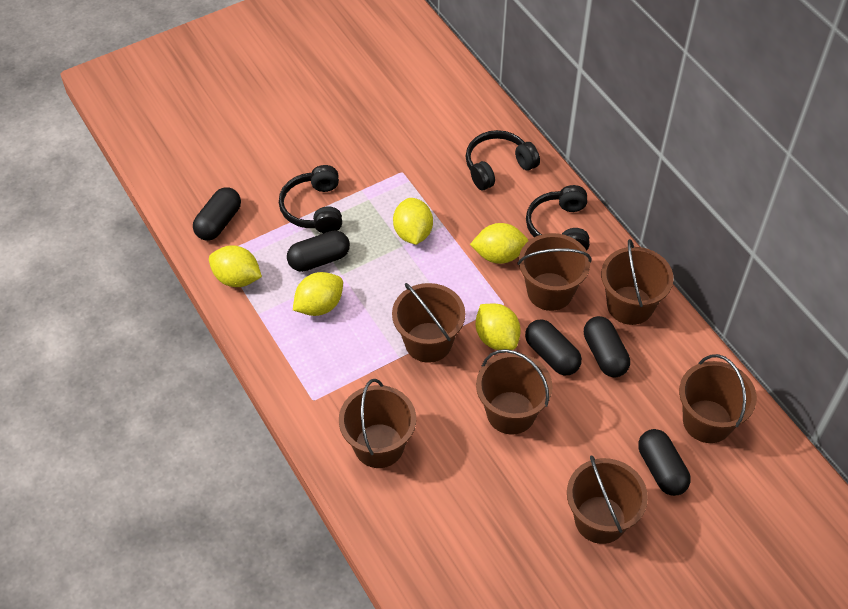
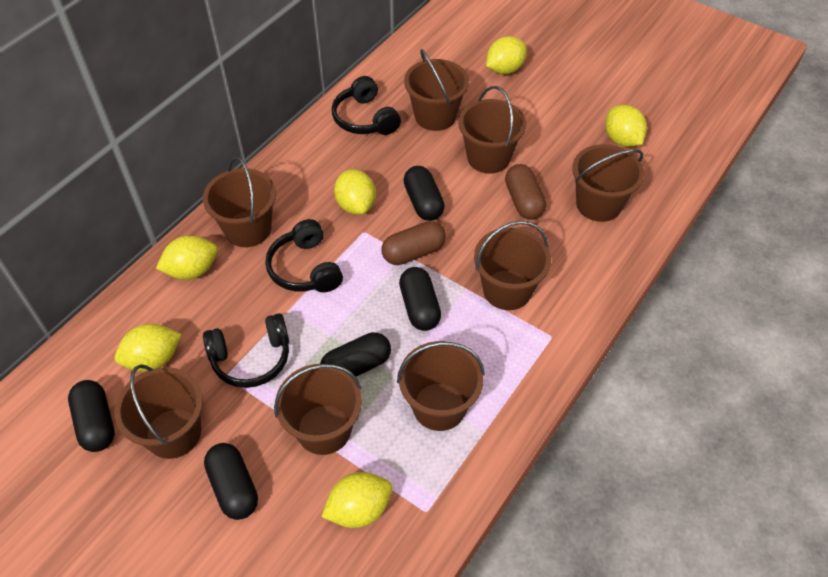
brown bucket: 7 -> 8
brown capsule: 0 -> 2
yellow lemon: 5 -> 6

